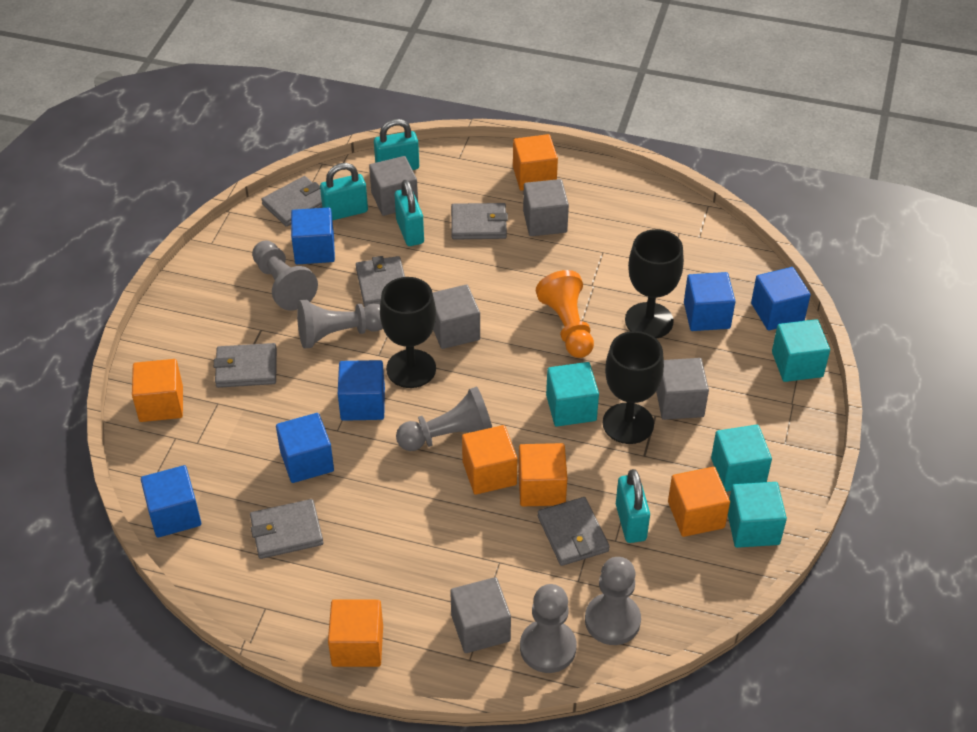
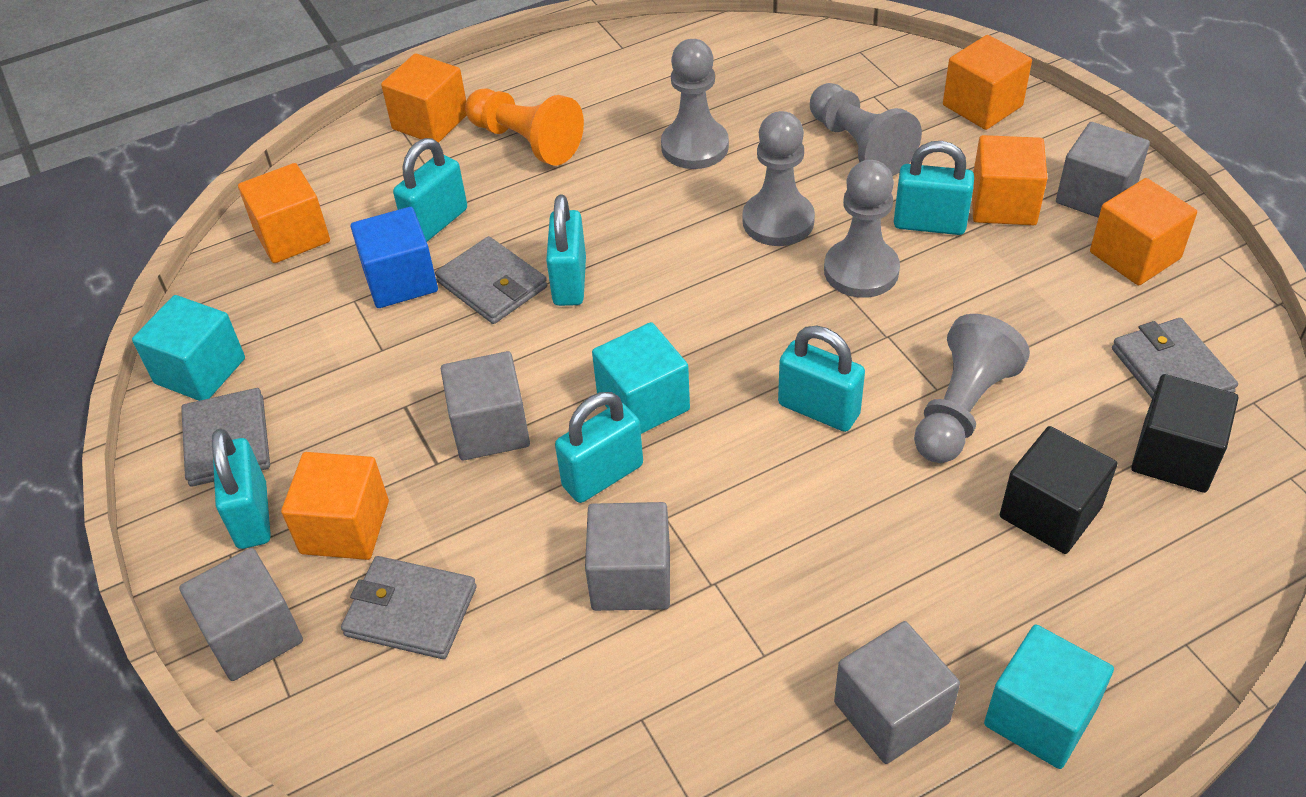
black cube: 0 -> 2
black goblet: 3 -> 0
blue cube: 6 -> 1
grey wallet: 6 -> 4
turquoise cube: 4 -> 3
turquoise padlock: 4 -> 6

